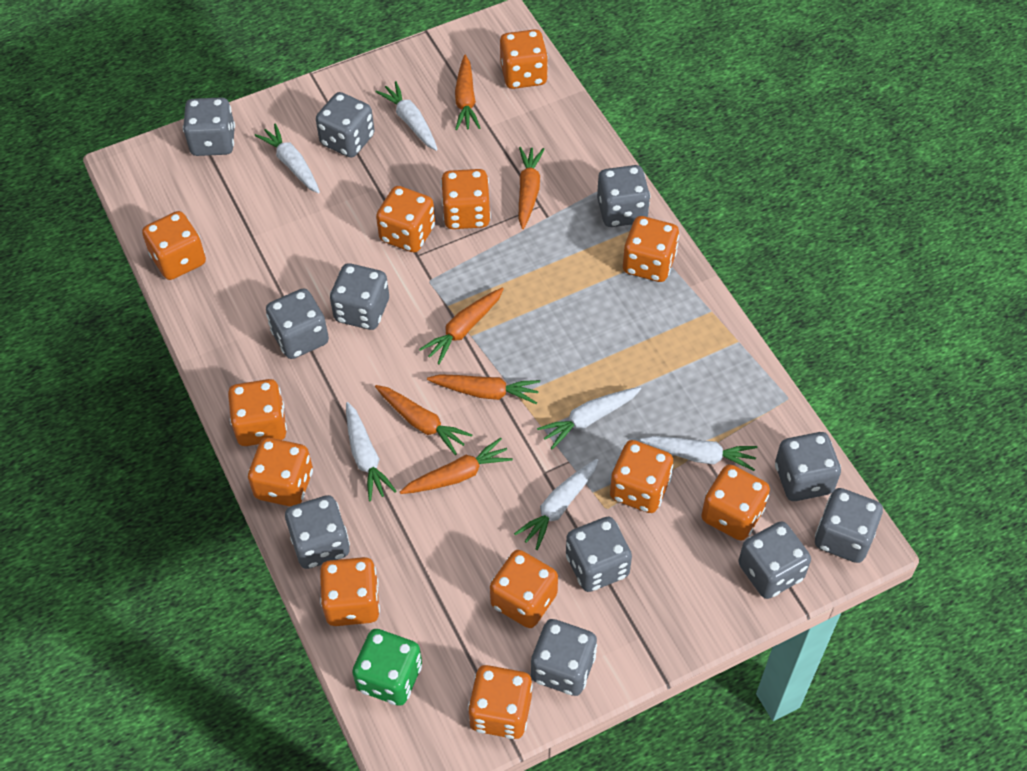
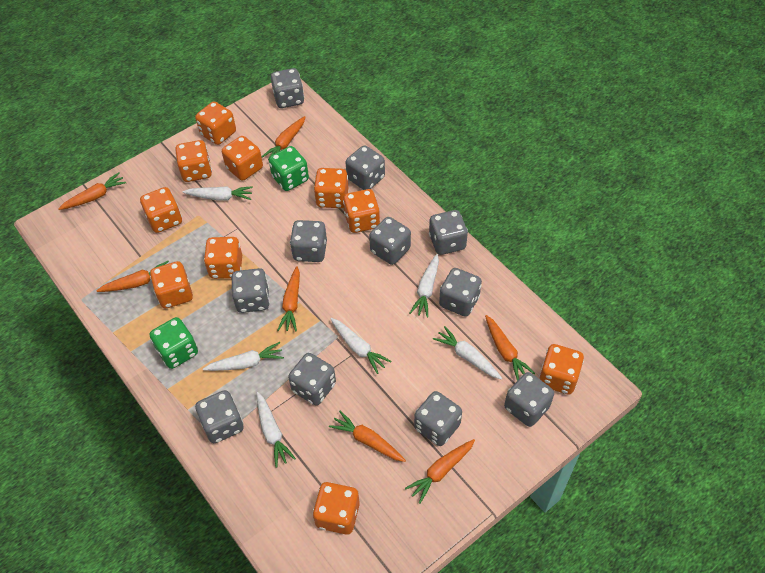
green dice: 1 -> 2
orange carrot: 6 -> 7
orange dice: 12 -> 10

